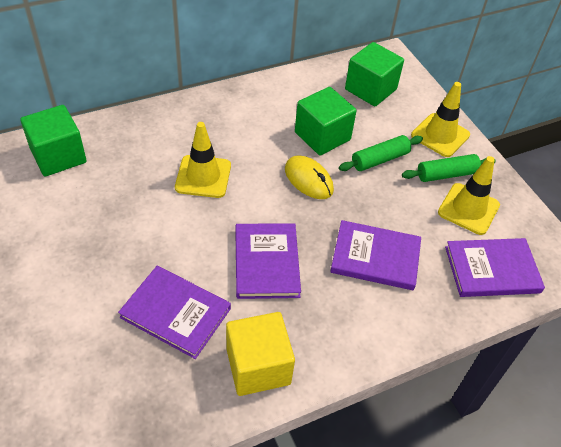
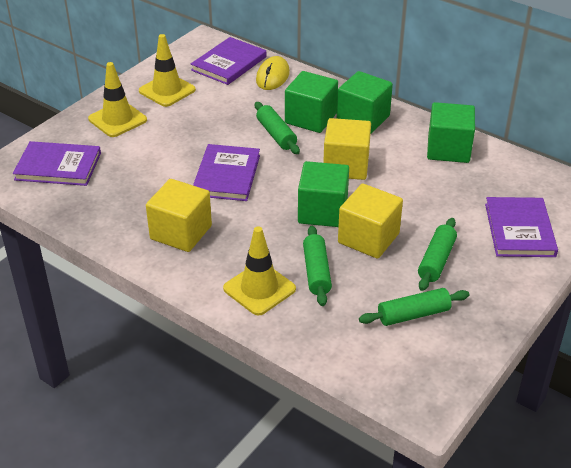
green cube: 3 -> 4
green rolling pin: 2 -> 4
yellow cube: 1 -> 3

